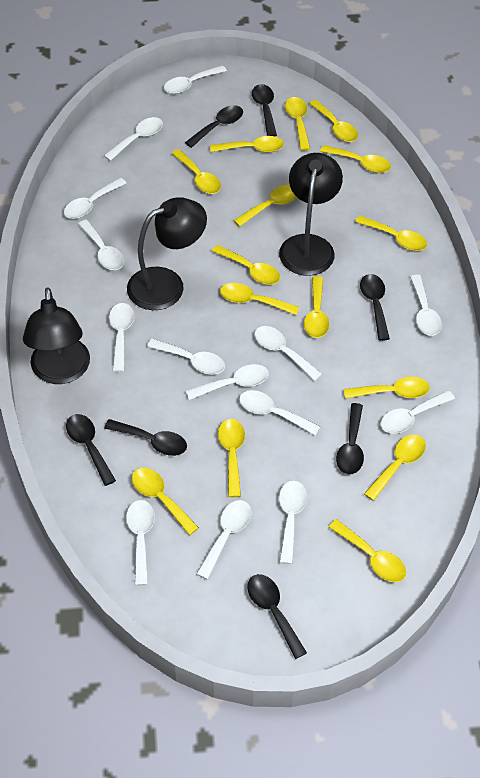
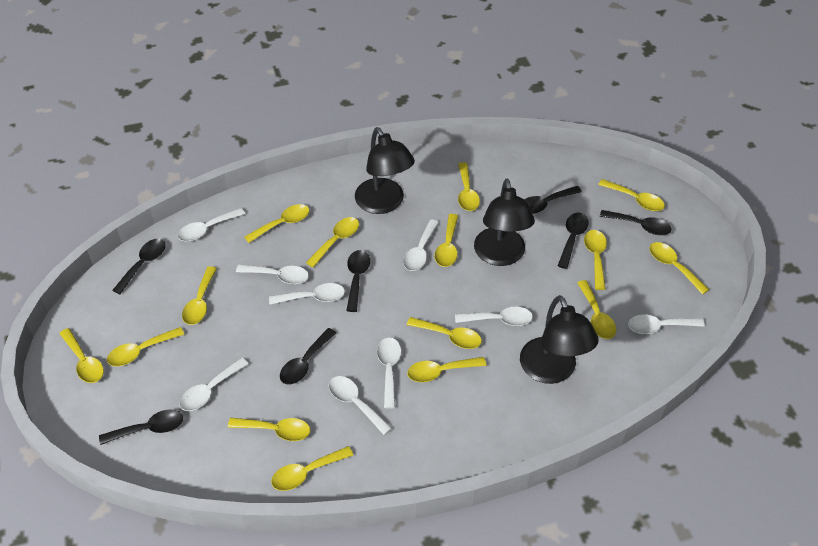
white spoon: 14 -> 9

